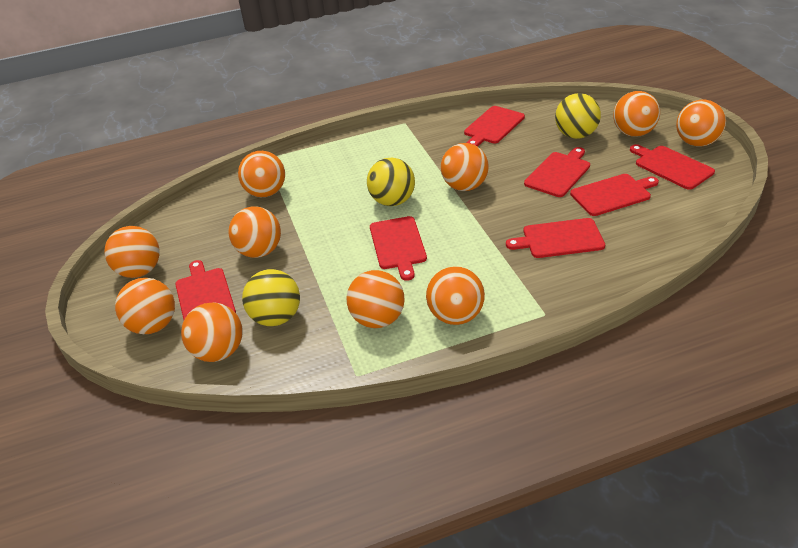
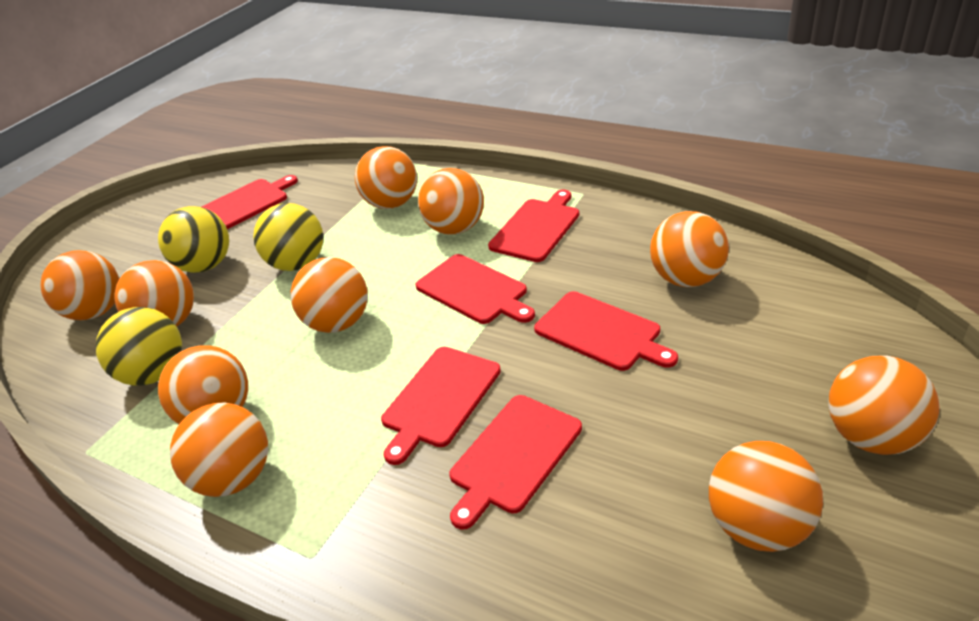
red cutting board: 7 -> 6

